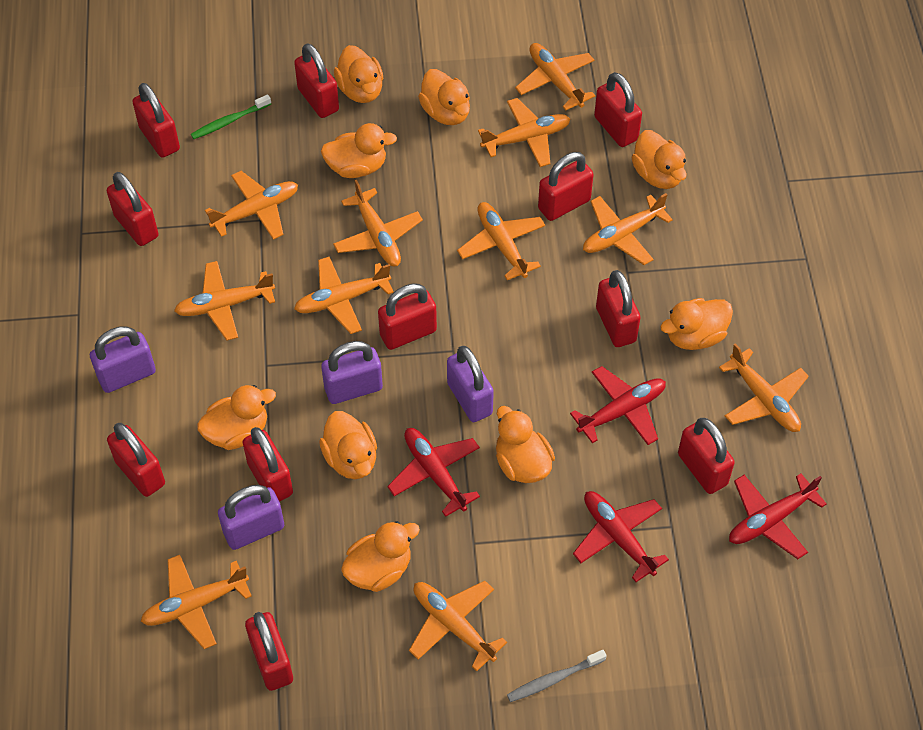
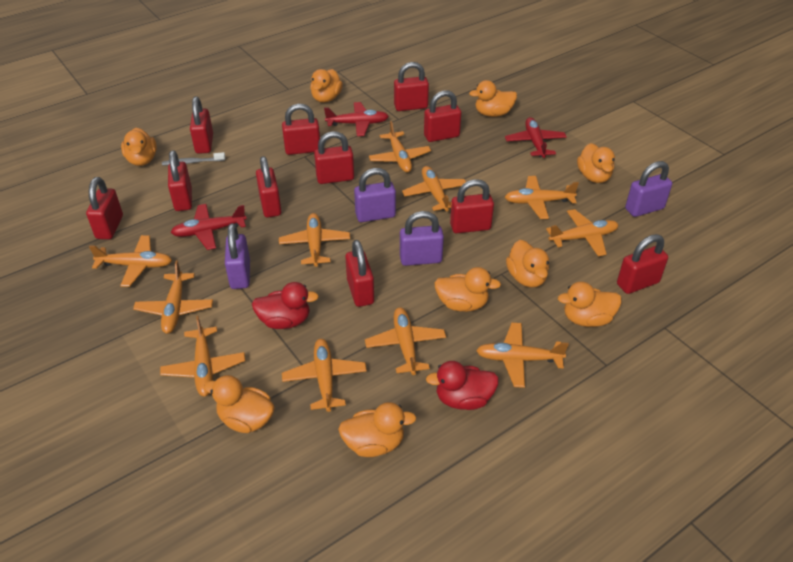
green toothbrush: 1 -> 0
red duck: 0 -> 2
red plane: 4 -> 3

